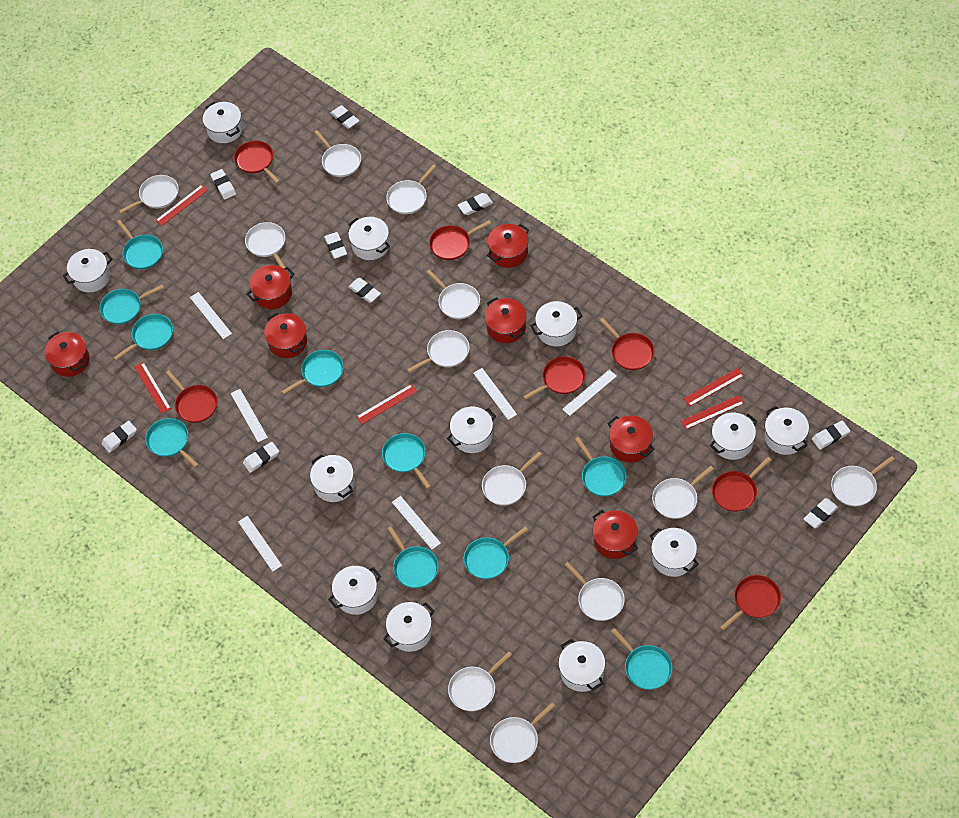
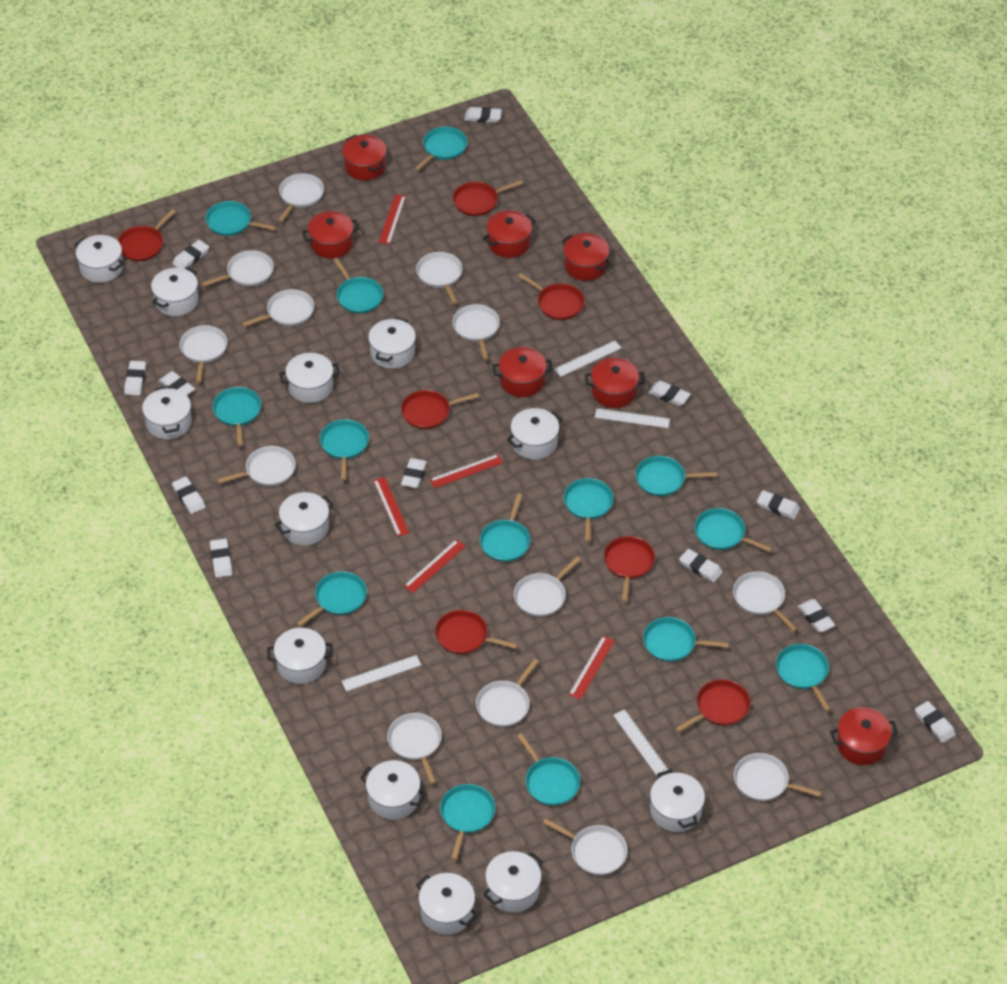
turquoise pan: 10 -> 14
white eraser: 9 -> 12
white pan: 12 -> 13
white ruler: 6 -> 4

